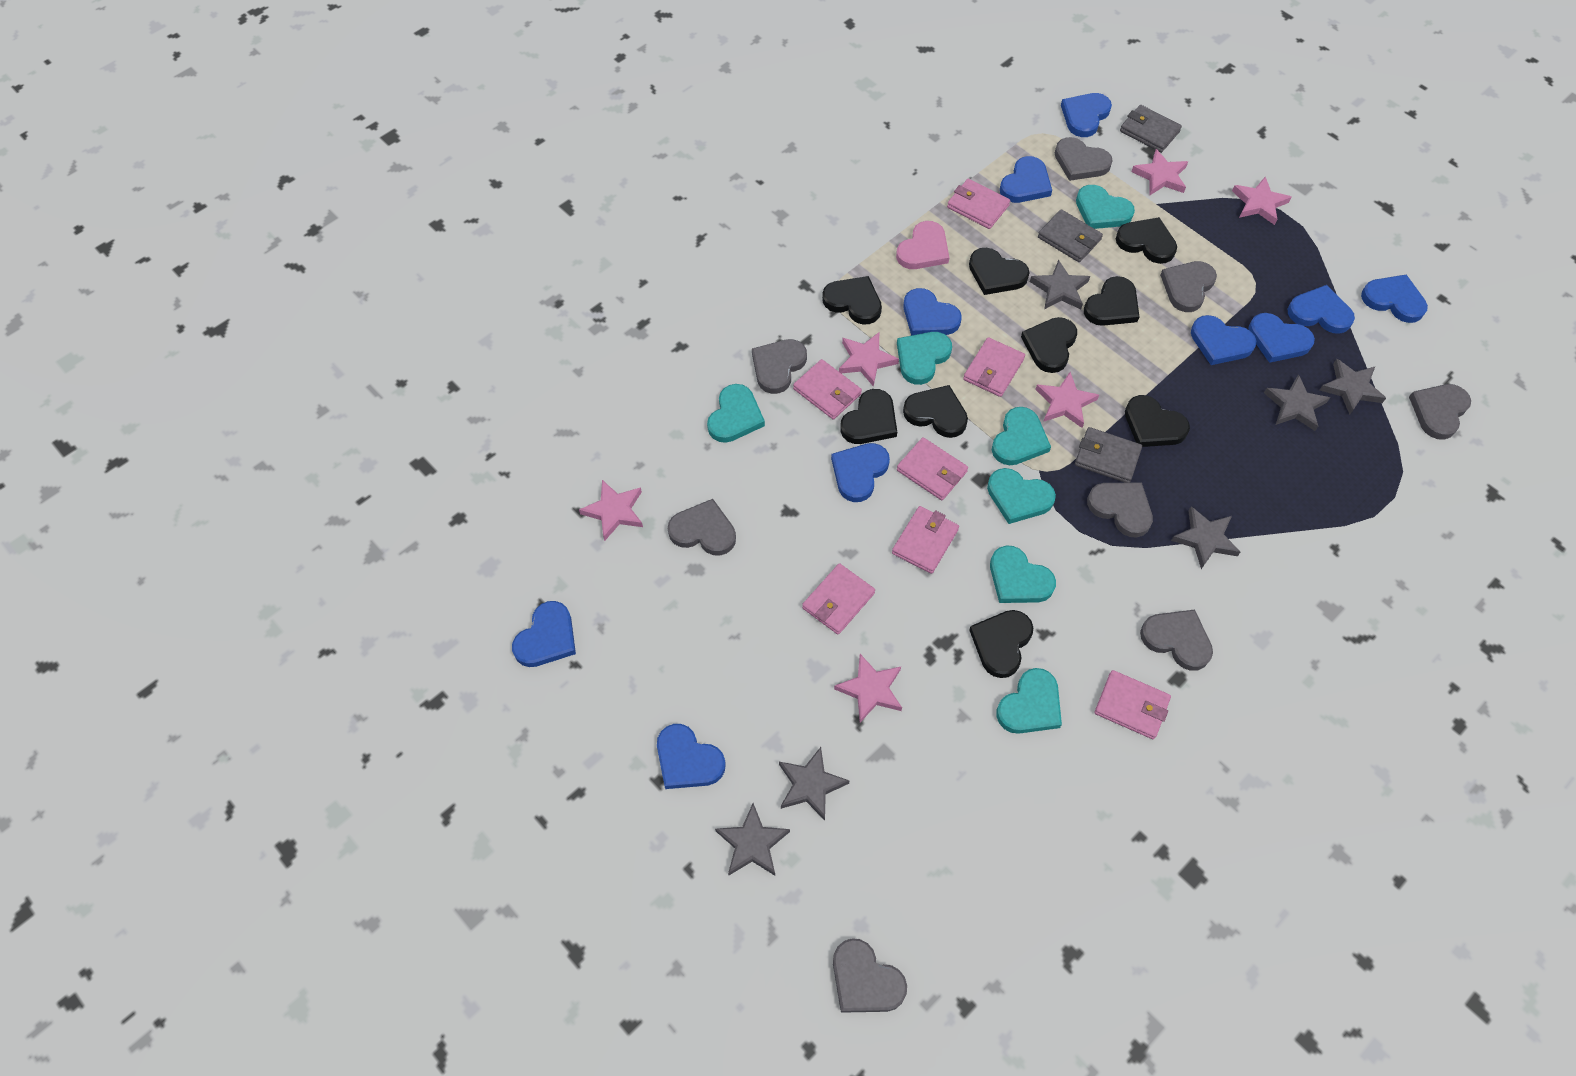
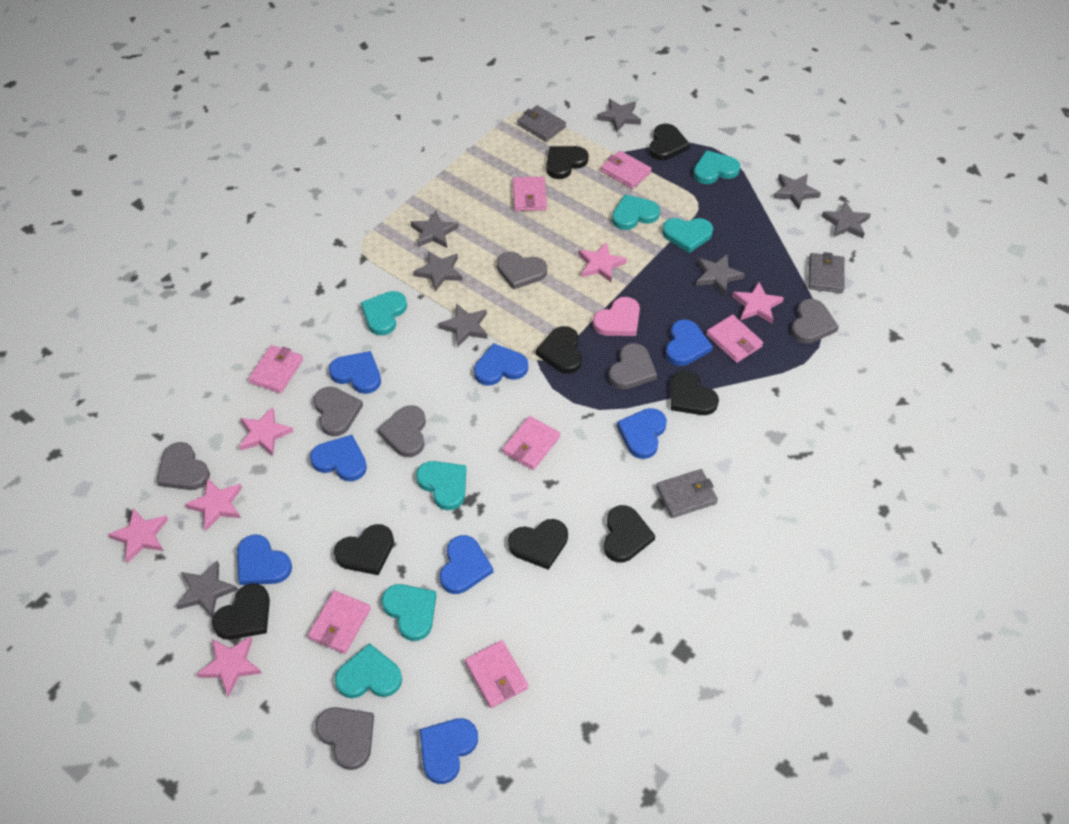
black heart: 9 -> 8
blue heart: 10 -> 8
grey heart: 8 -> 7
grey star: 6 -> 8

